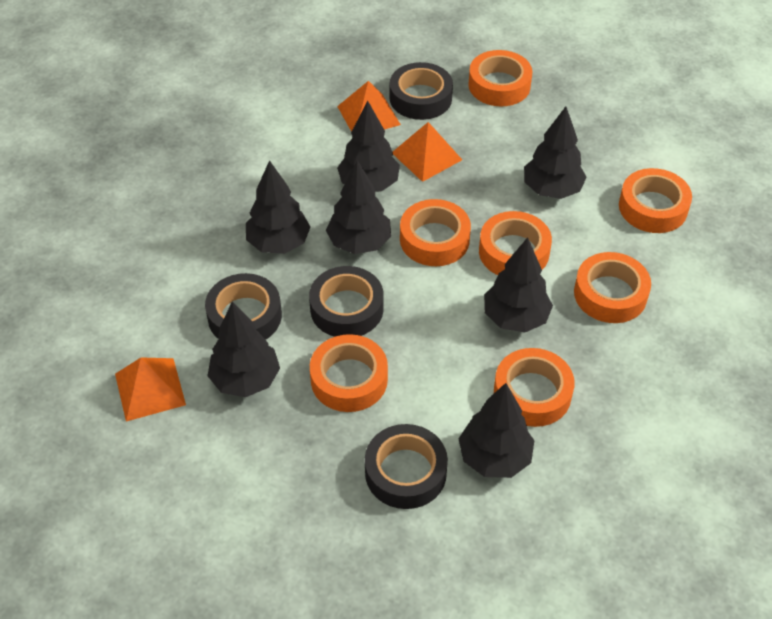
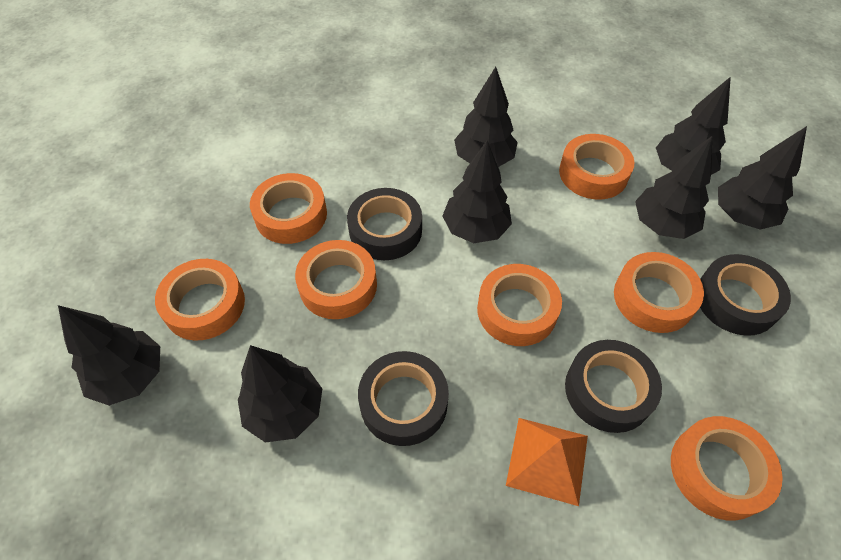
orange pyramid: 3 -> 1

